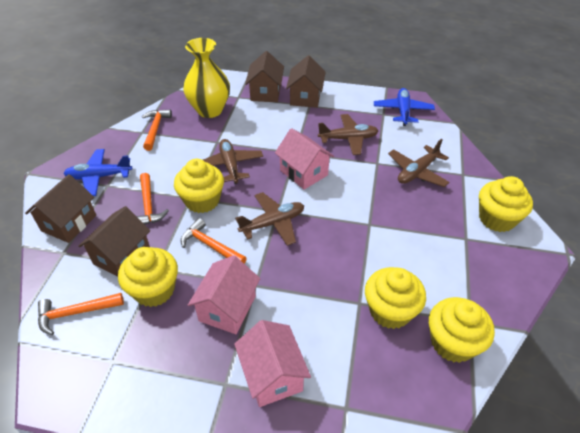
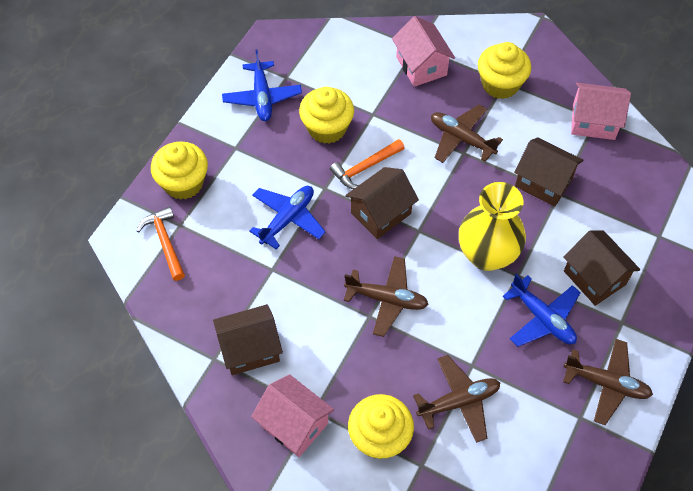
blue plane: 2 -> 3
orange hammer: 4 -> 2
yellow cupcake: 5 -> 4

